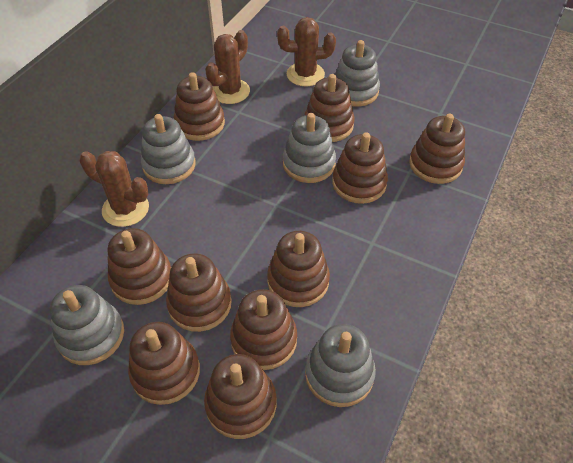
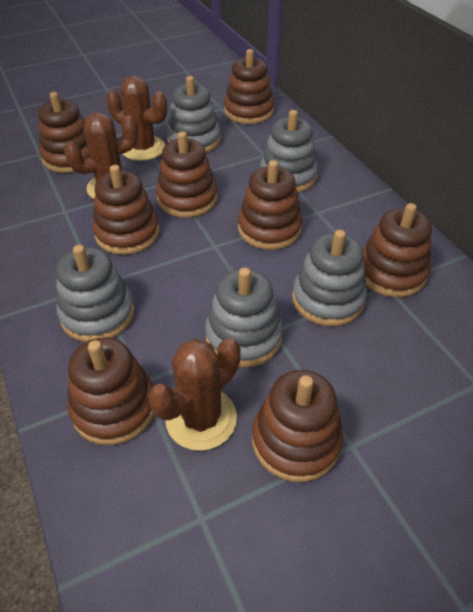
brown stacking toy: 10 -> 8

